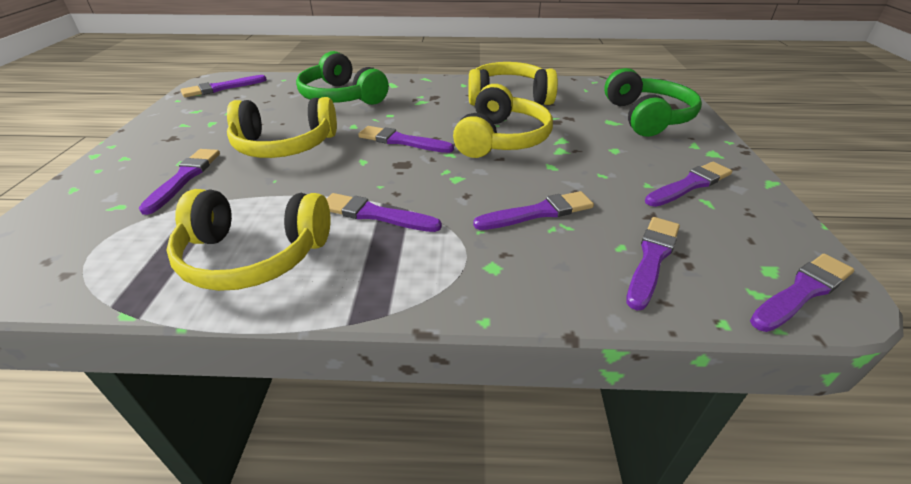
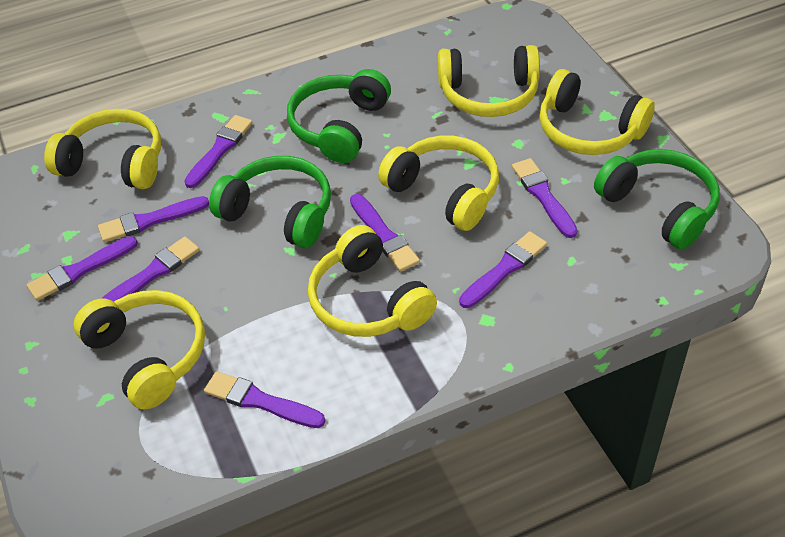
green headphones: 2 -> 3
yellow headphones: 4 -> 6

